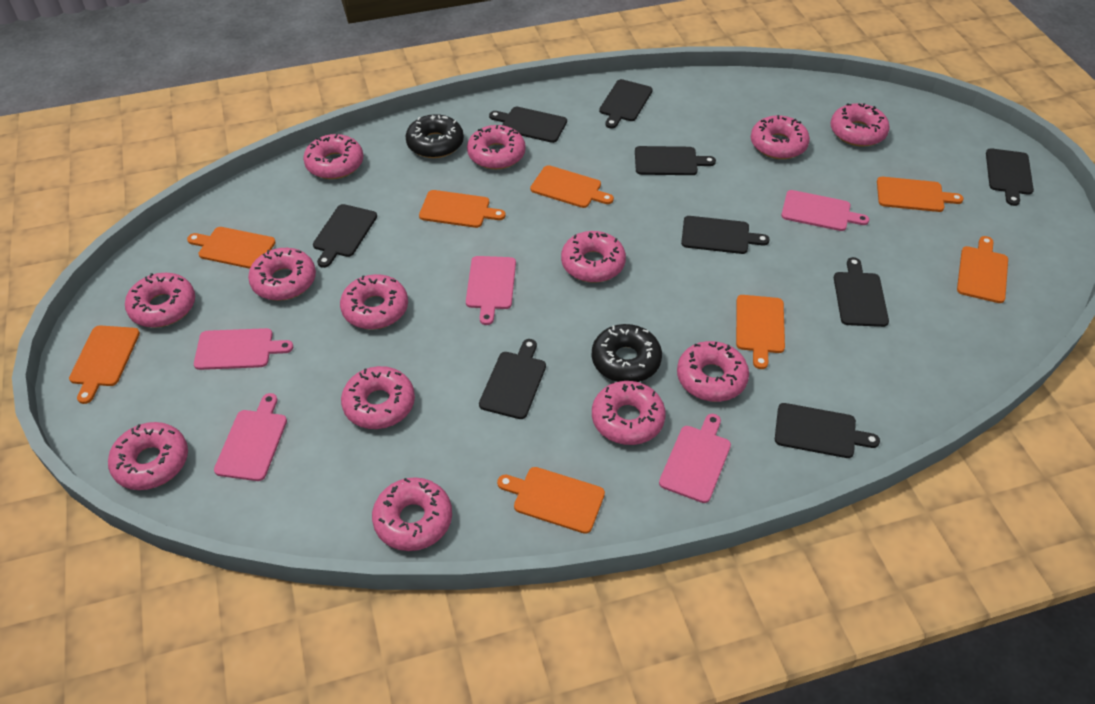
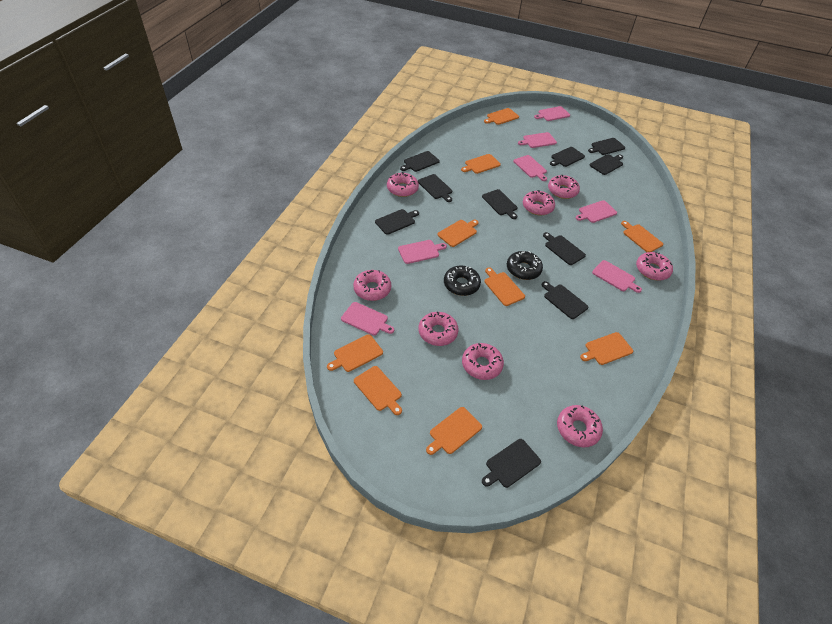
black cutting board: 9 -> 10
orange cutting board: 8 -> 9
pink cutting board: 5 -> 7
pink donut: 13 -> 8

